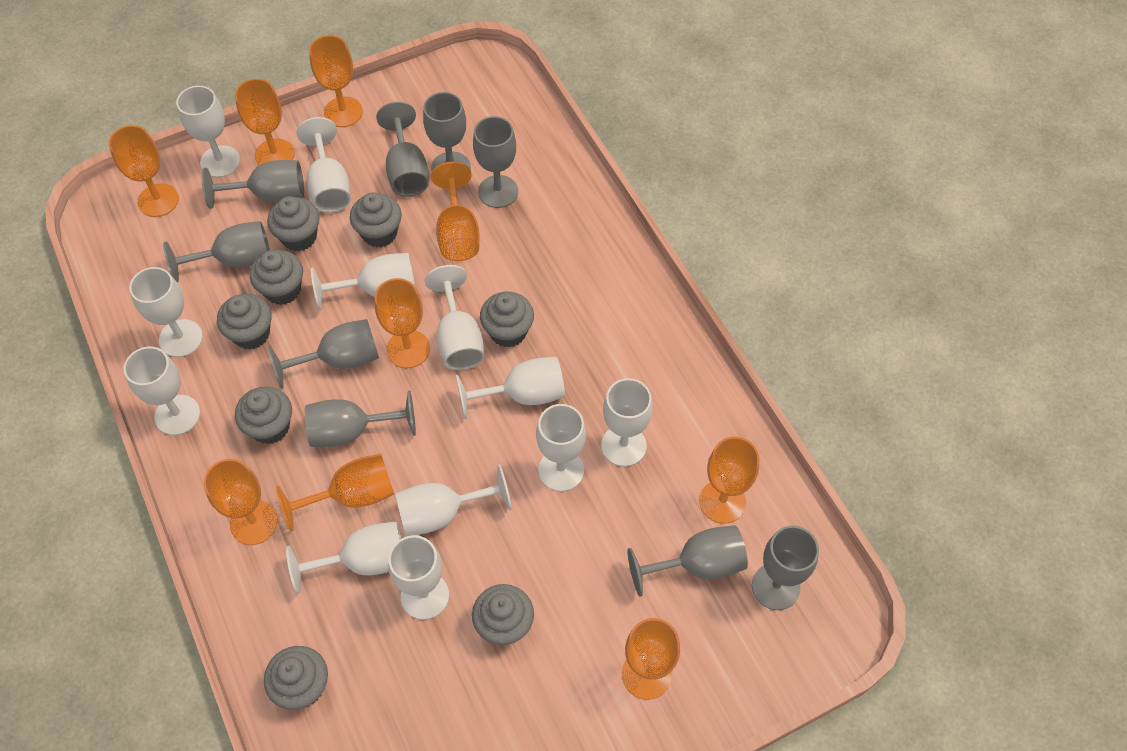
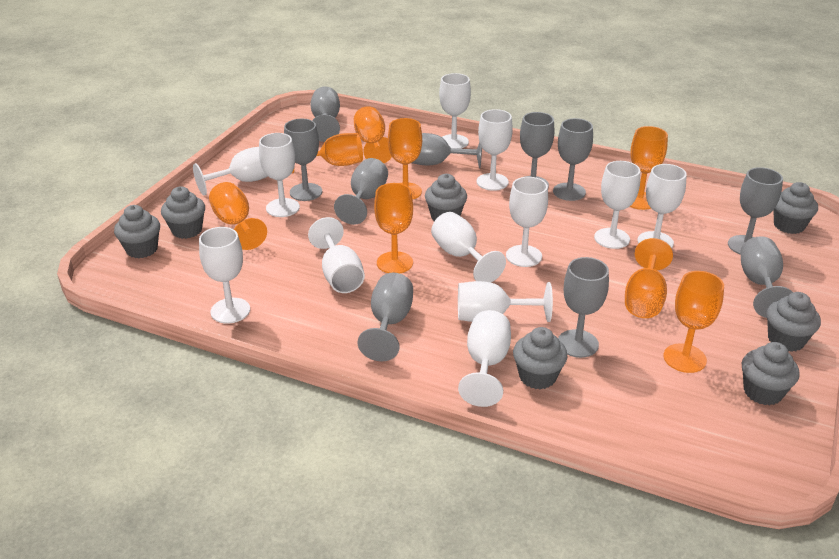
grey cupcake: 8 -> 7
grey goblet: 9 -> 10
orange goblet: 9 -> 8

